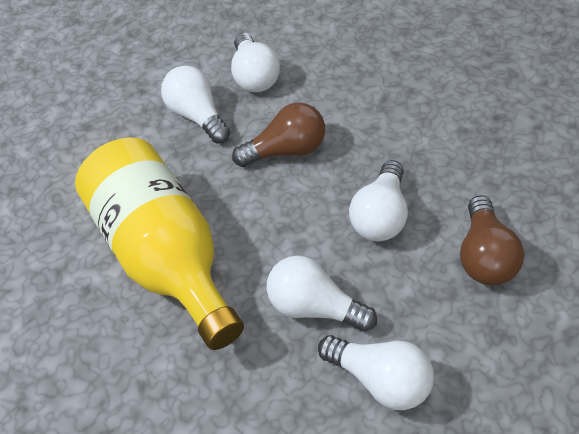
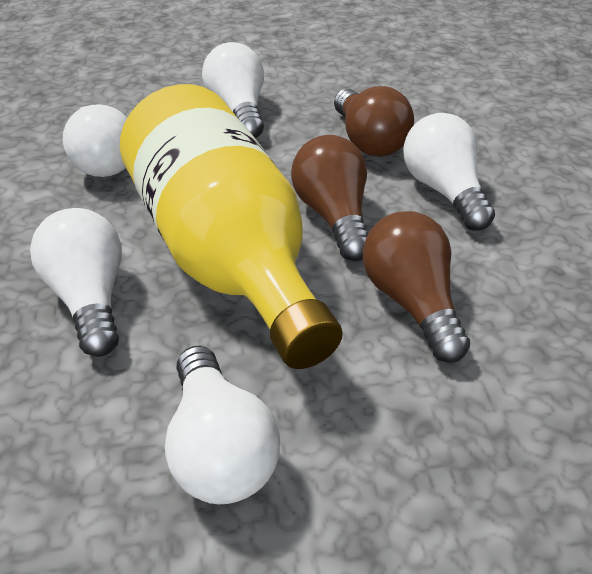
brown light bulb: 2 -> 3

